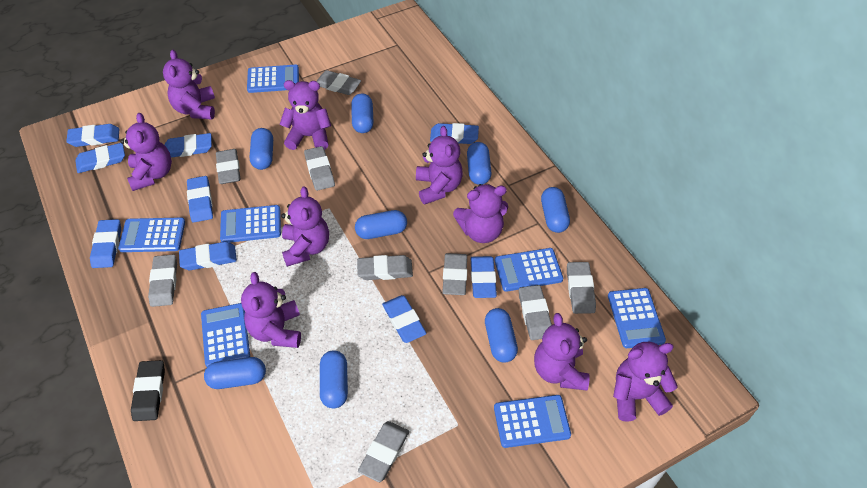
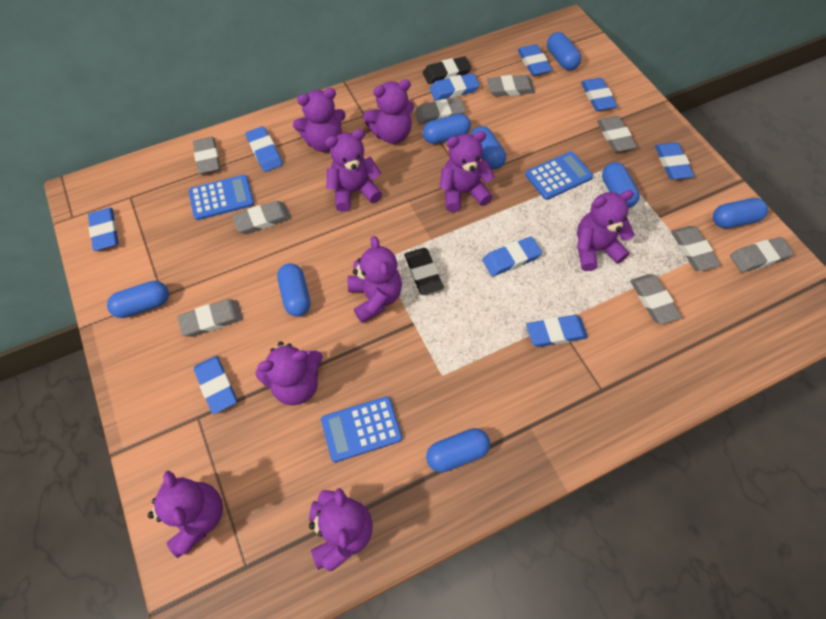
black eraser: 1 -> 2
blue calculator: 7 -> 3

